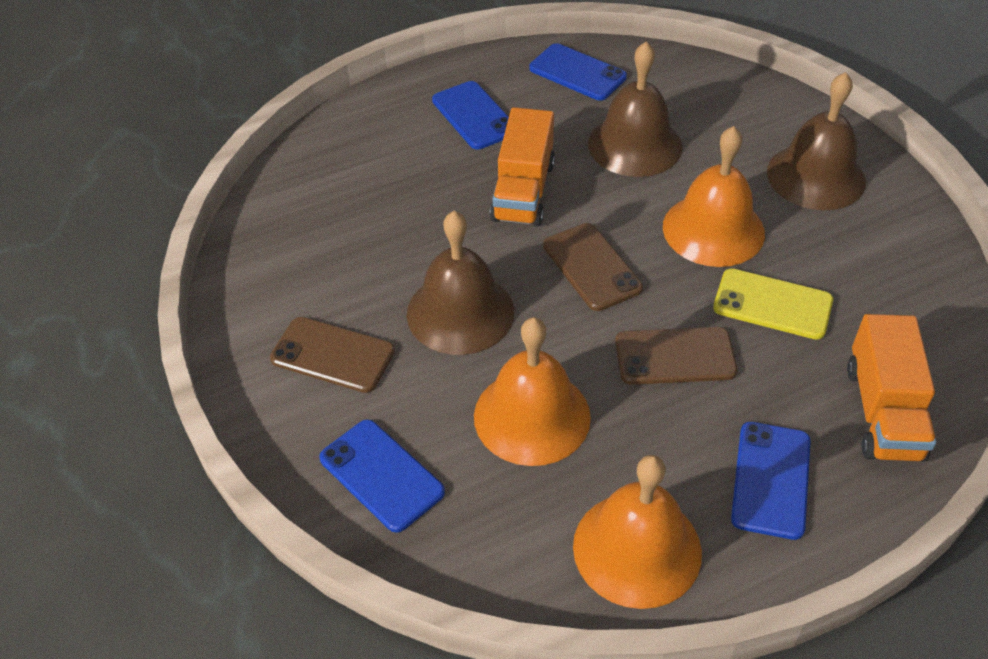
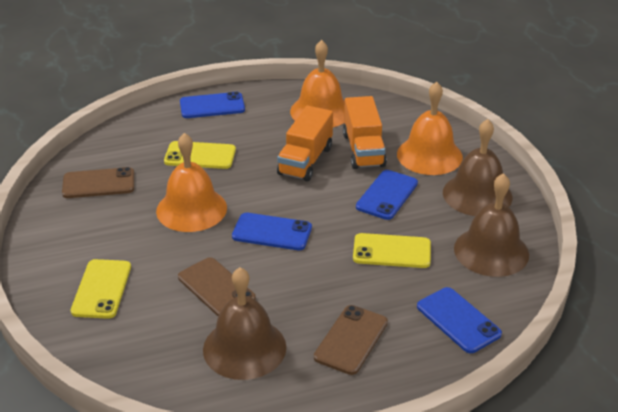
yellow phone: 1 -> 3

